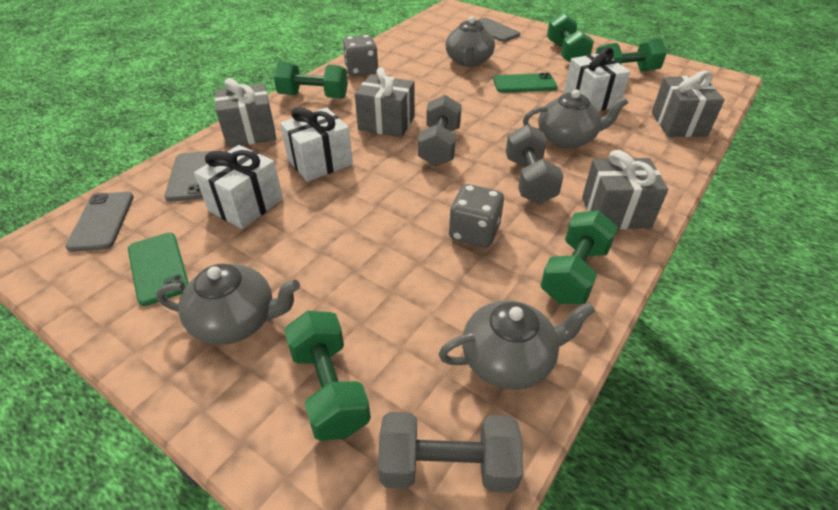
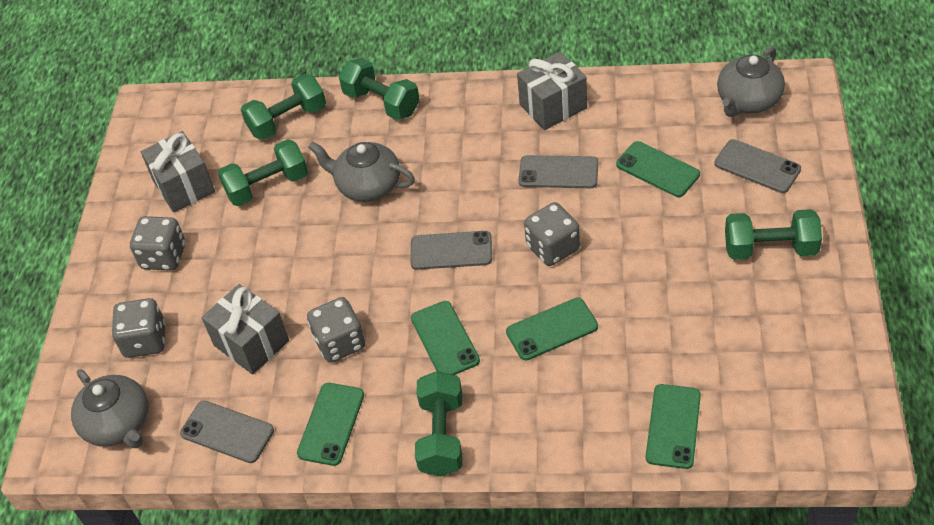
green phone: 2 -> 5
grey dice: 2 -> 4
grey dumbbell: 3 -> 0
grey gift: 4 -> 3
grey phone: 3 -> 4
grey teapot: 4 -> 3
white gift: 3 -> 0

